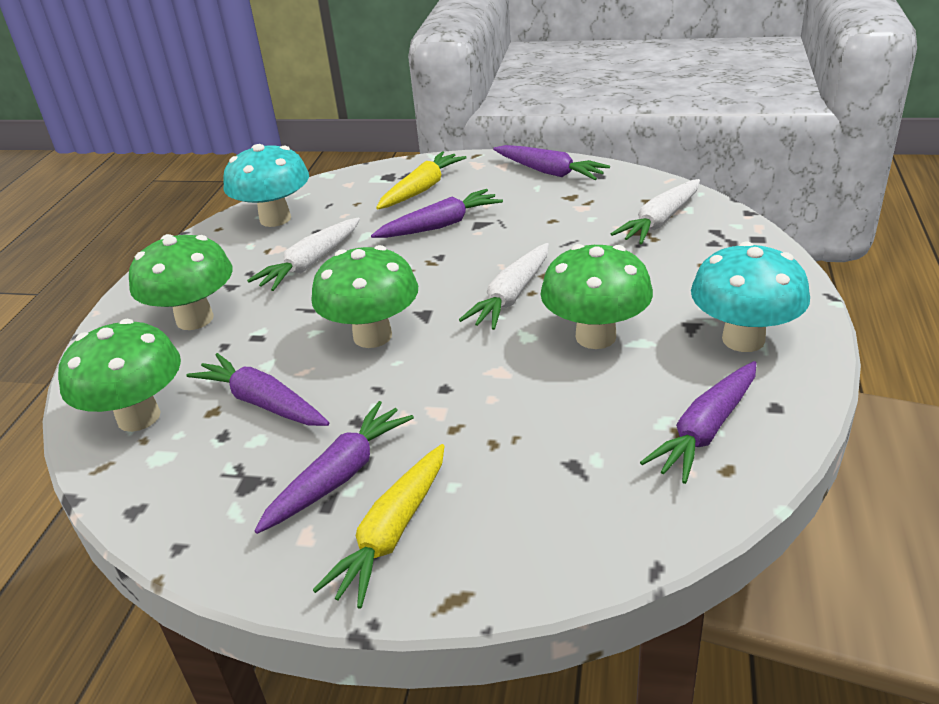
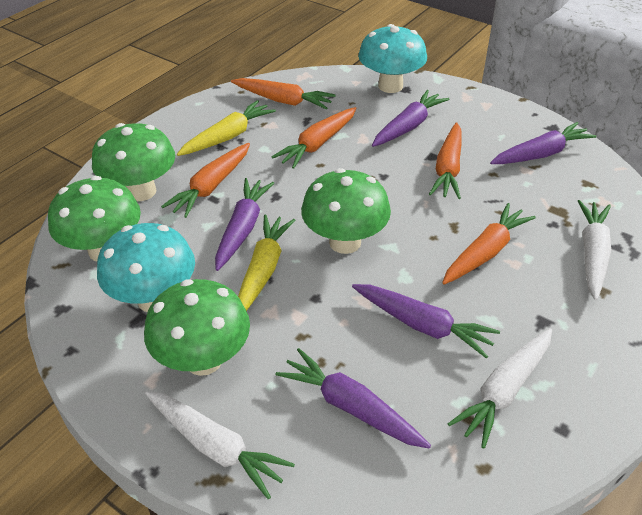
orange carrot: 0 -> 5

